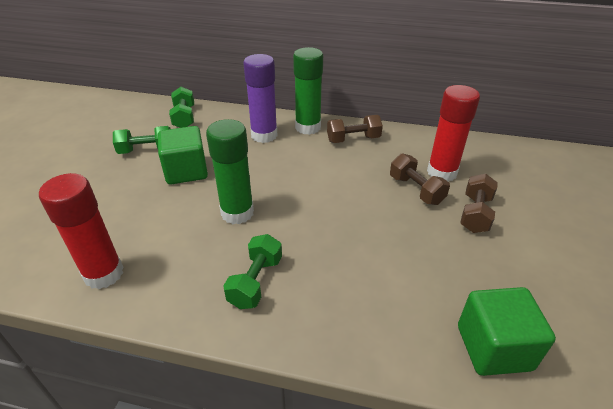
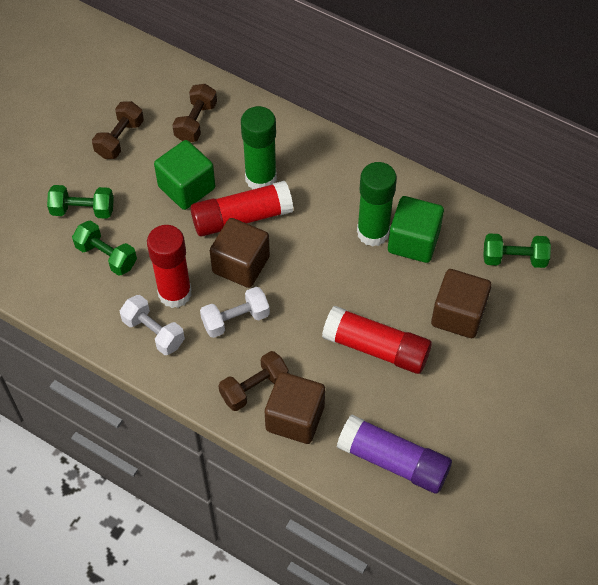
brown cube: 0 -> 3
red glue stick: 2 -> 3
white dumbbell: 0 -> 2

